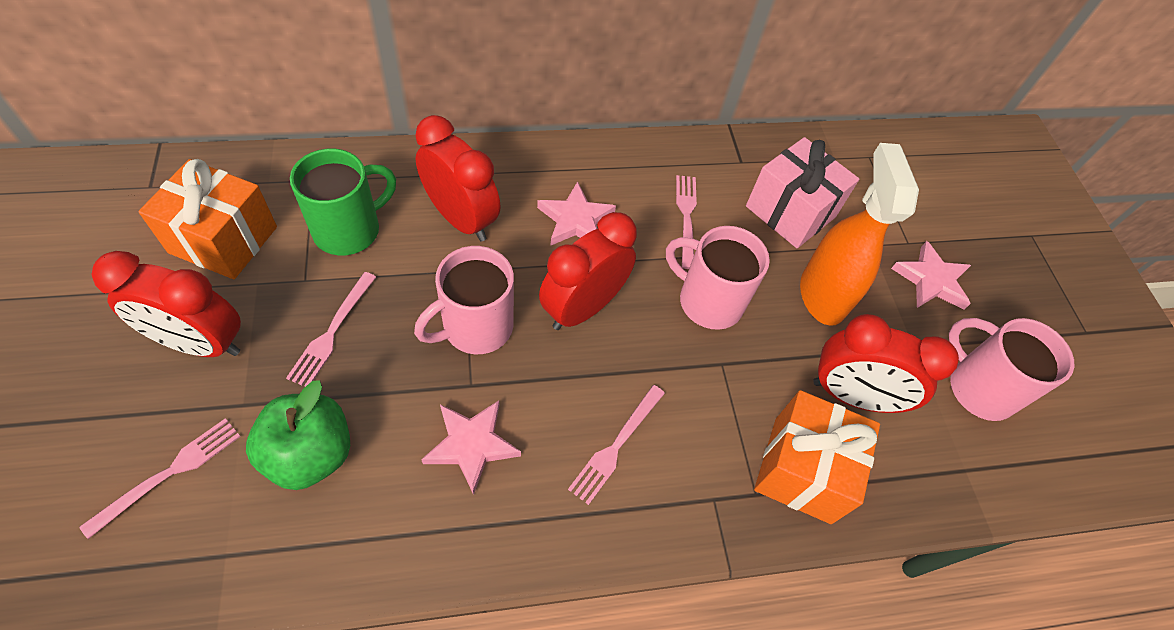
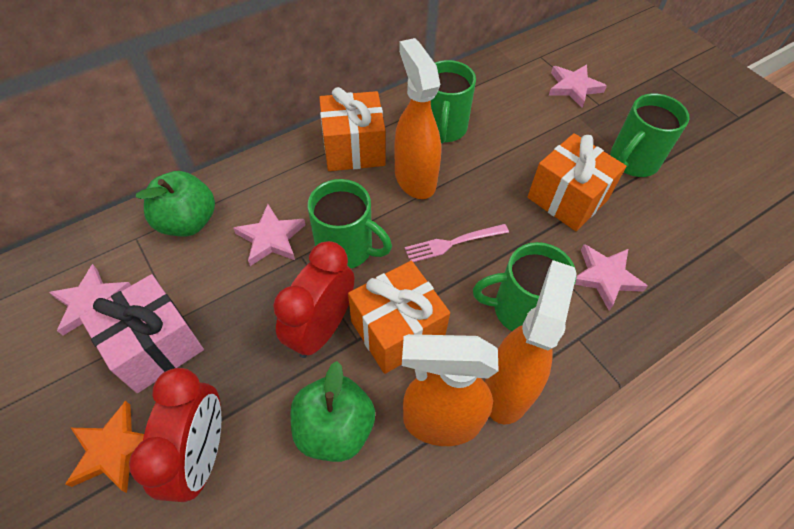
green apple: 1 -> 2
green mug: 1 -> 4
orange gift: 2 -> 3
orange spray bottle: 1 -> 3
orange star: 0 -> 1
pink fork: 4 -> 1
pink mug: 3 -> 0
pink star: 3 -> 4
red clock: 4 -> 2

